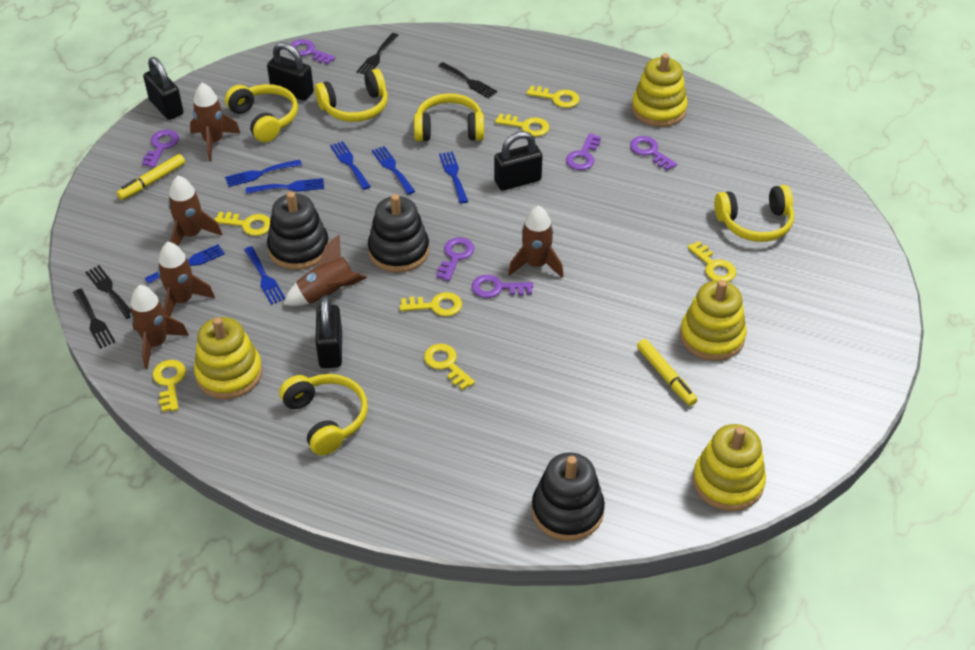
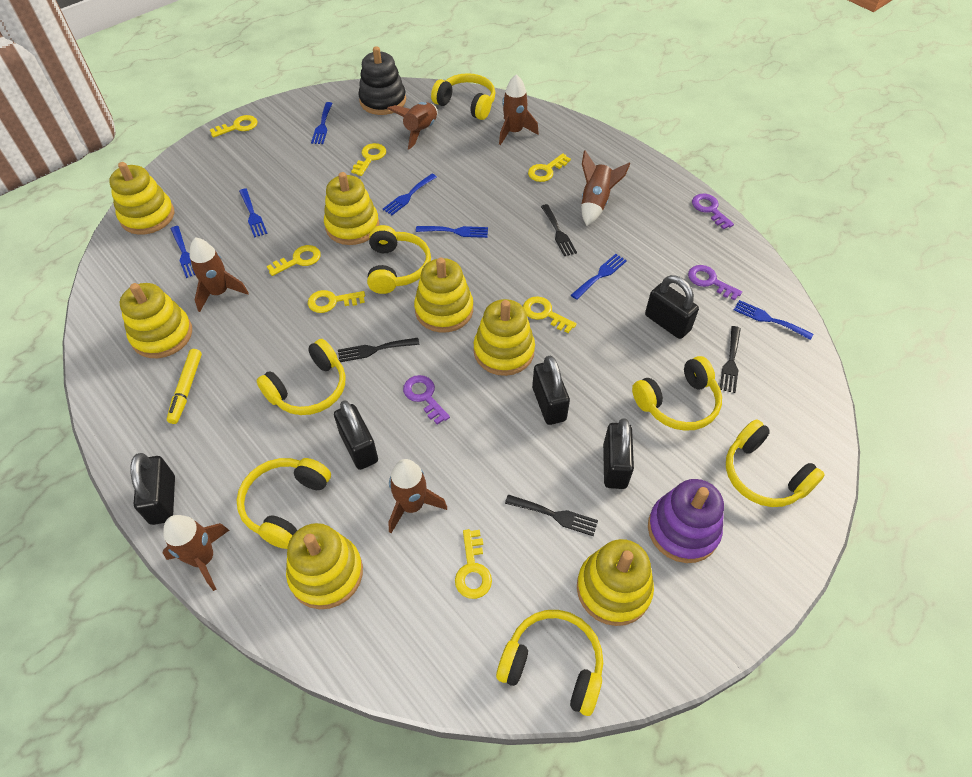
black padlock: 4 -> 5
black stacking toy: 3 -> 1
purple key: 6 -> 3
purple stacking toy: 0 -> 1
yellow headphones: 5 -> 7
yellow marker: 2 -> 1
yellow stacking toy: 4 -> 7

